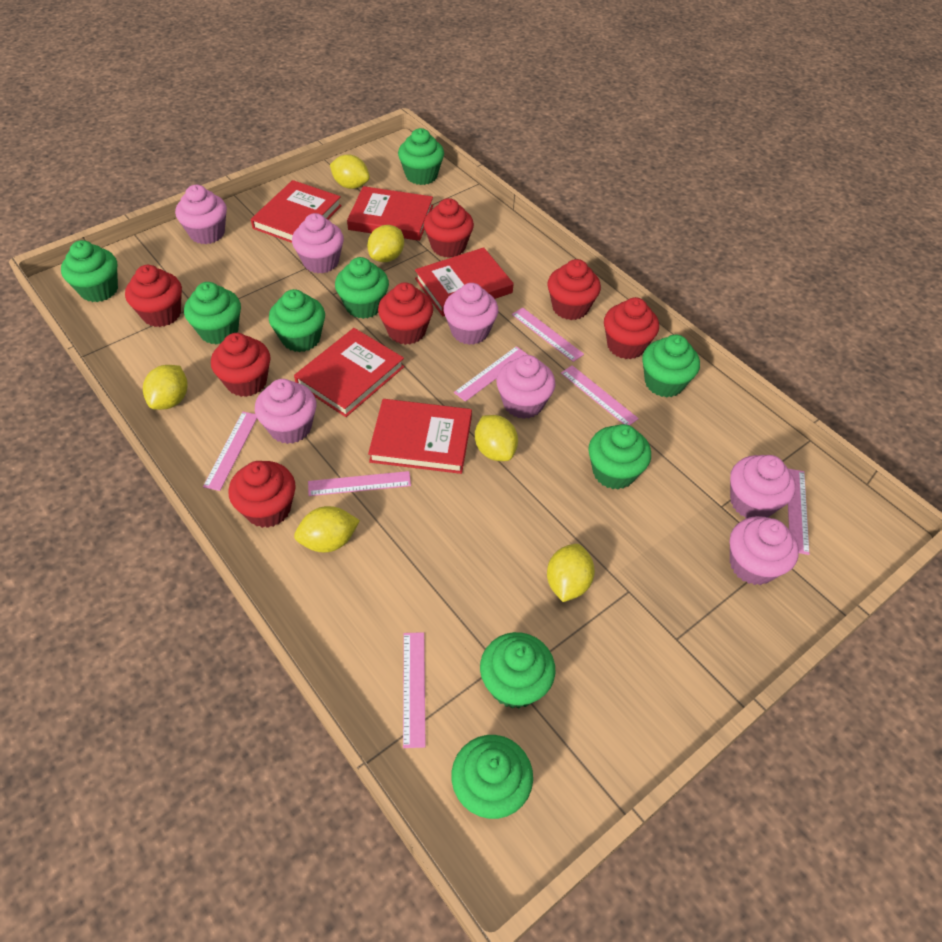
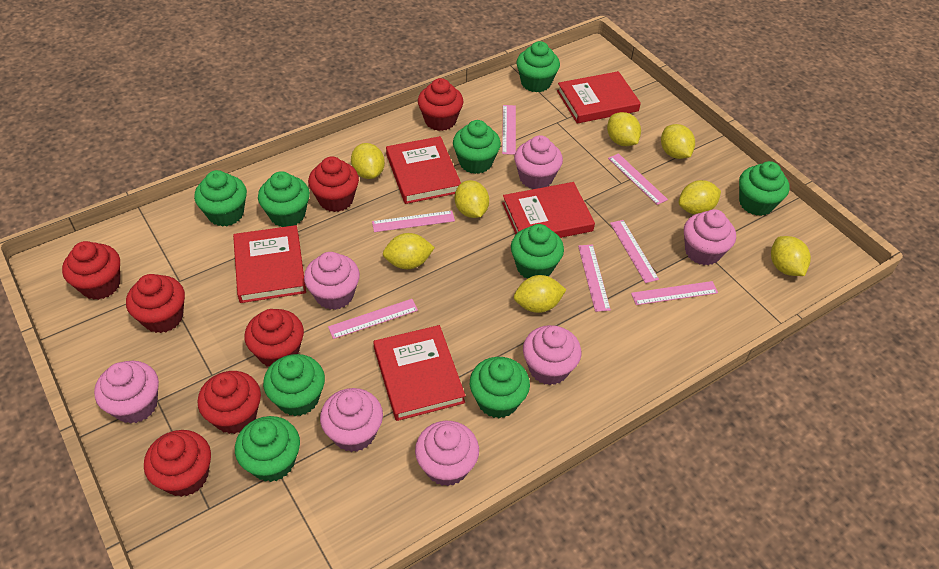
yellow lemon: 6 -> 8

